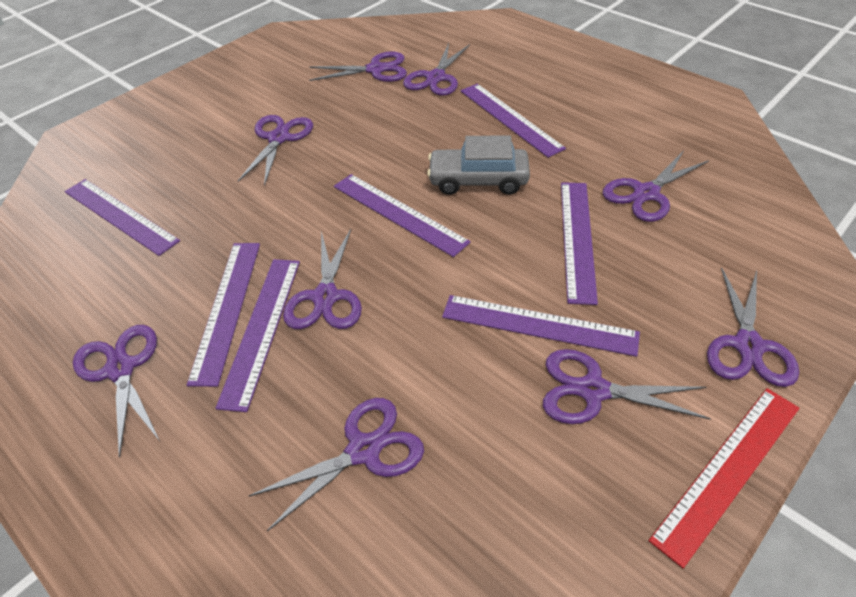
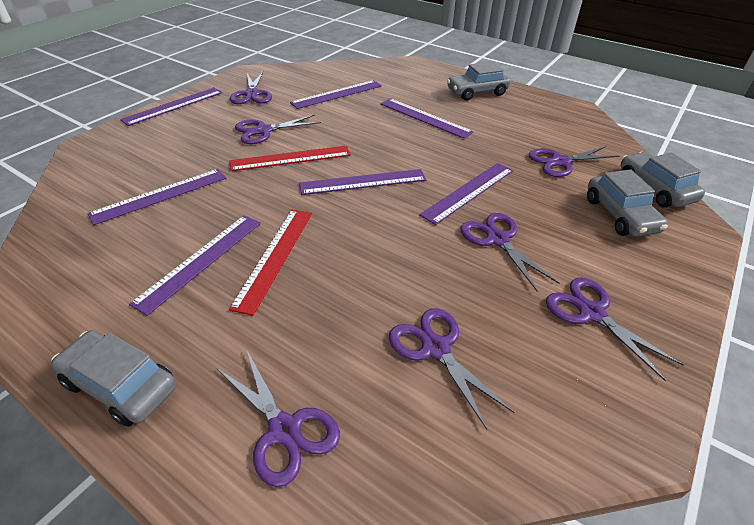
grey car: 1 -> 4
purple scissors: 9 -> 7
red ruler: 1 -> 2

